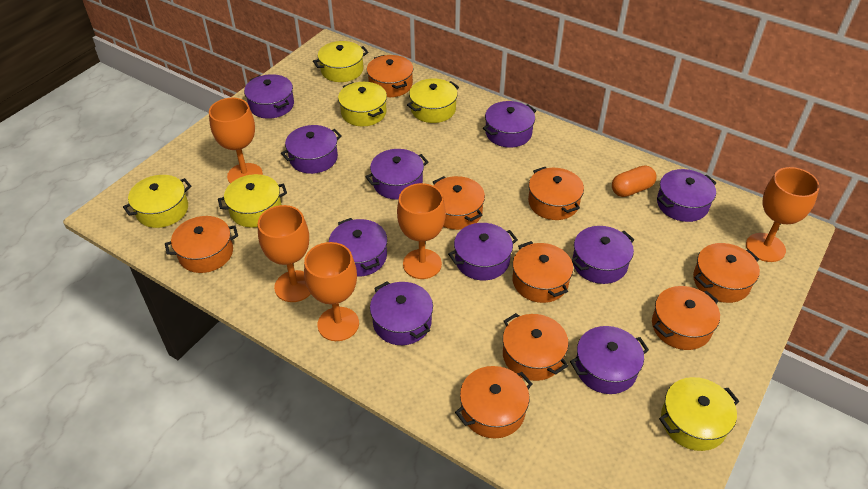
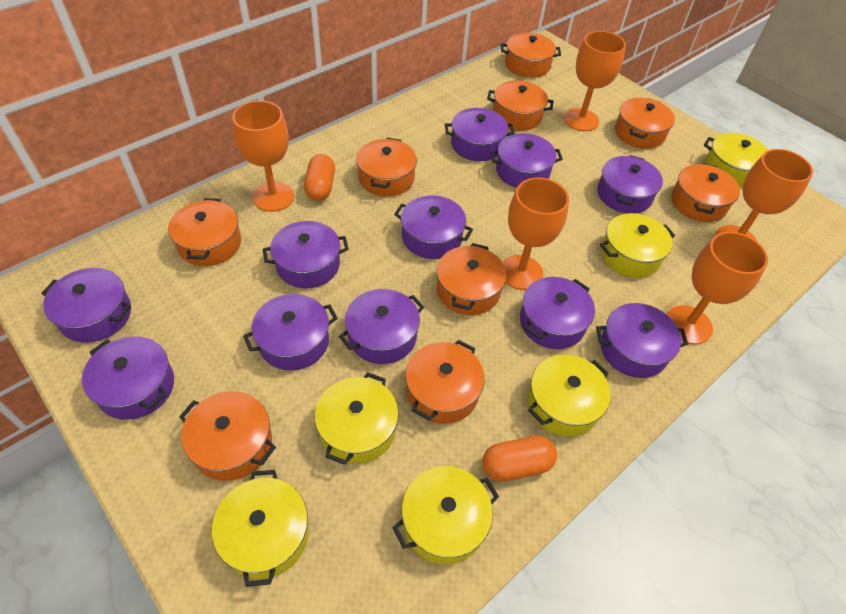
orange capsule: 1 -> 2
purple pot: 10 -> 11

